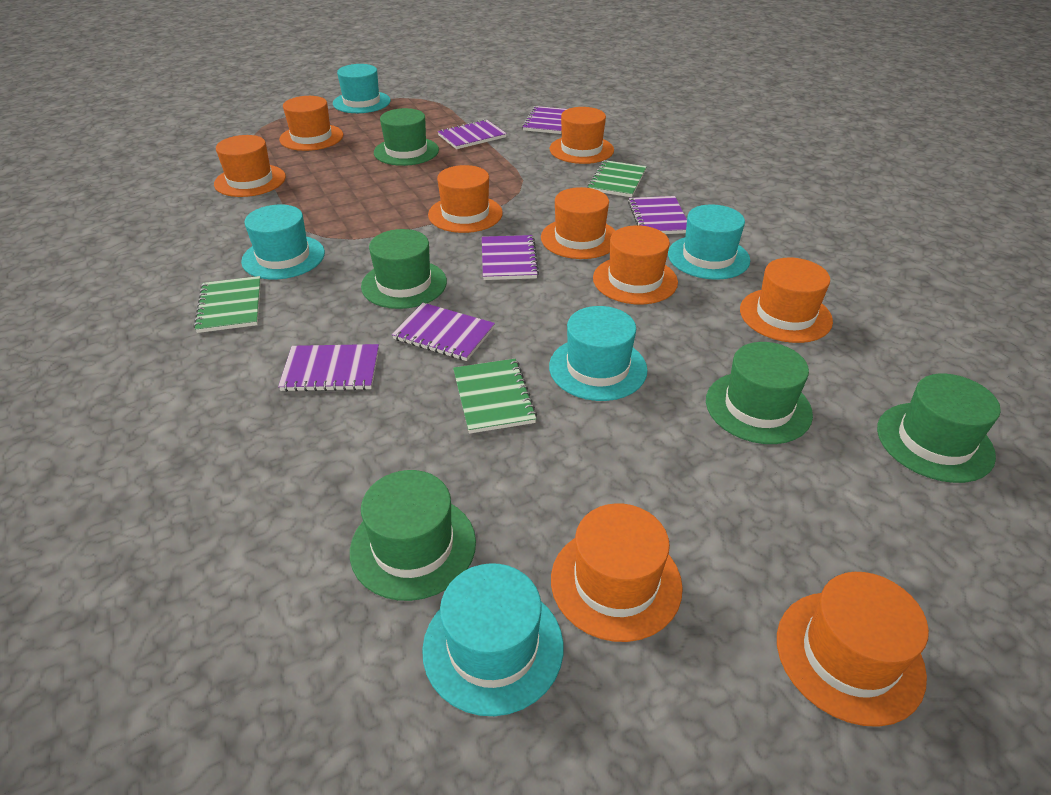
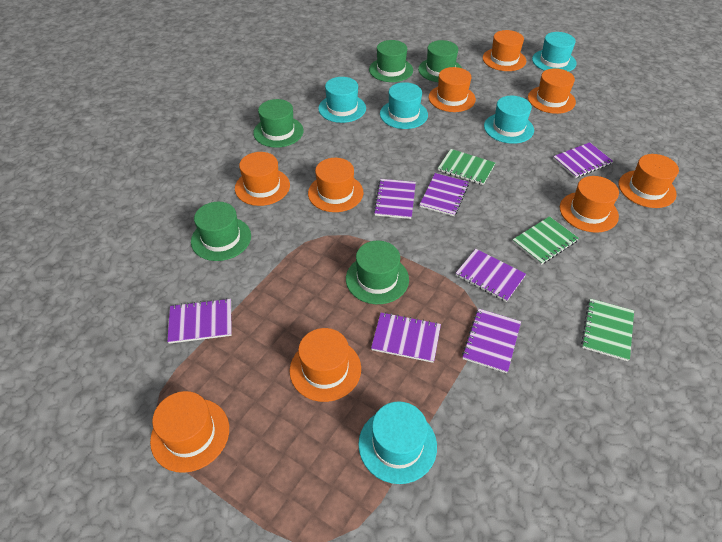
purple notebook: 6 -> 7

